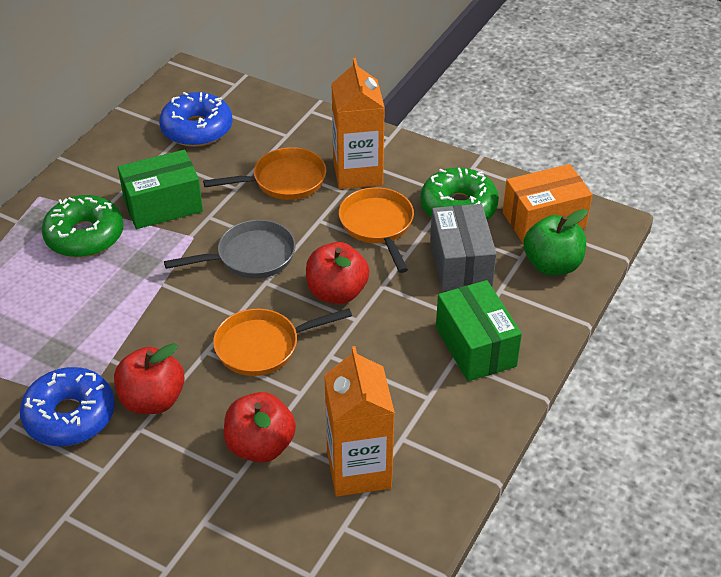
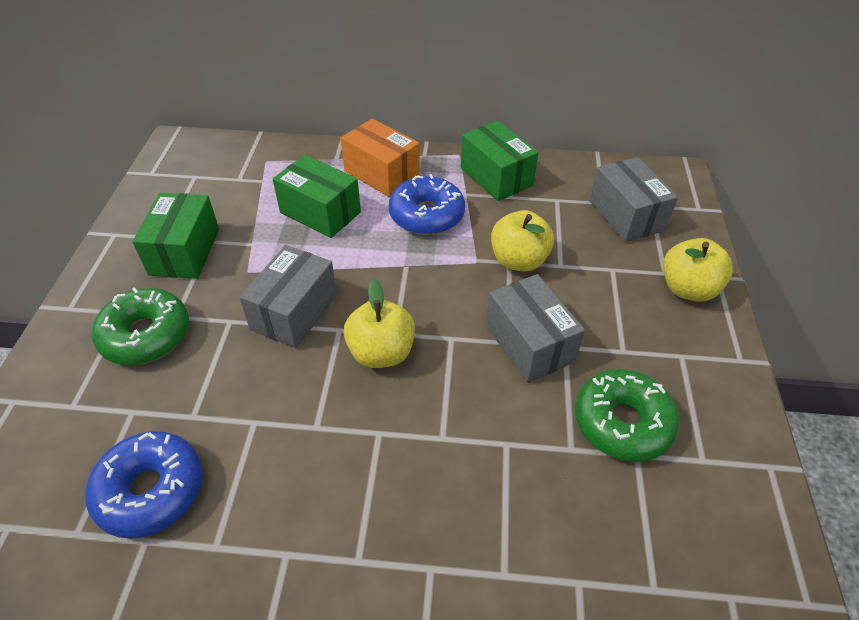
green apple: 1 -> 0
green box: 2 -> 3
grey box: 1 -> 3
grey pan: 1 -> 0
orange carton: 2 -> 0
orange pan: 3 -> 0
red apple: 3 -> 0
yellow apple: 0 -> 3

